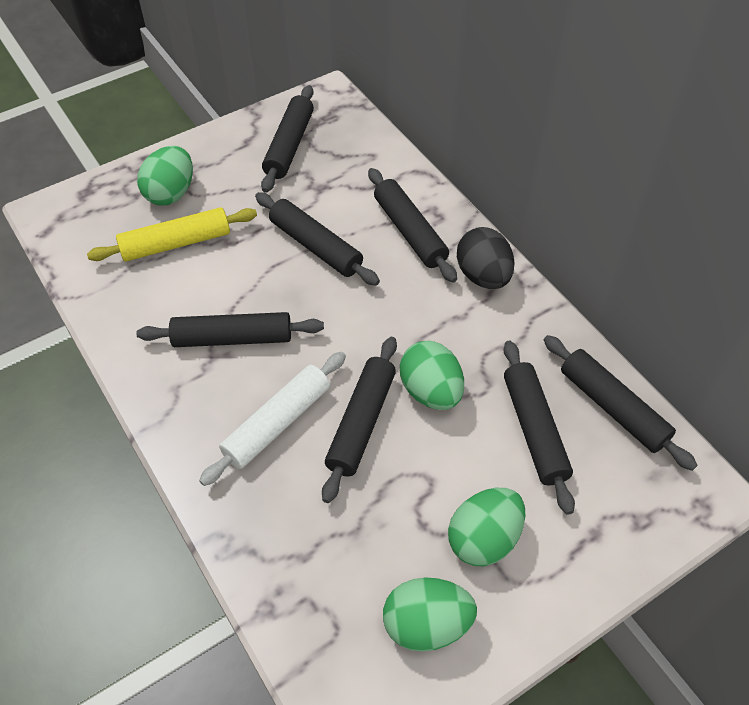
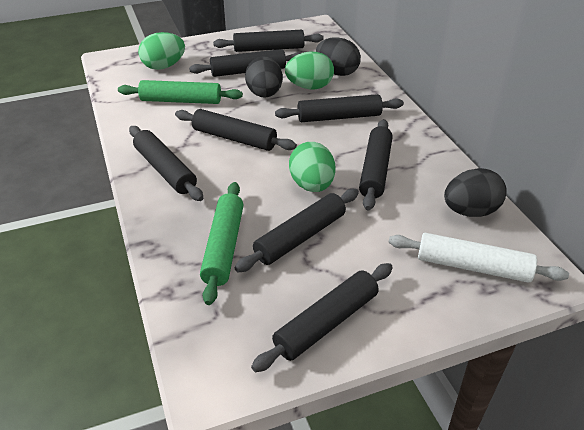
black egg: 1 -> 3
black rolling pin: 7 -> 8
green egg: 4 -> 3
green rolling pin: 0 -> 2
yellow rolling pin: 1 -> 0

